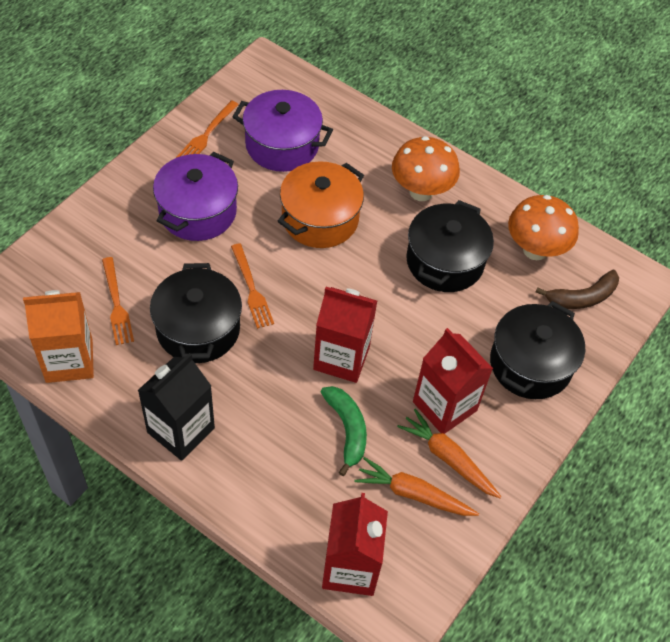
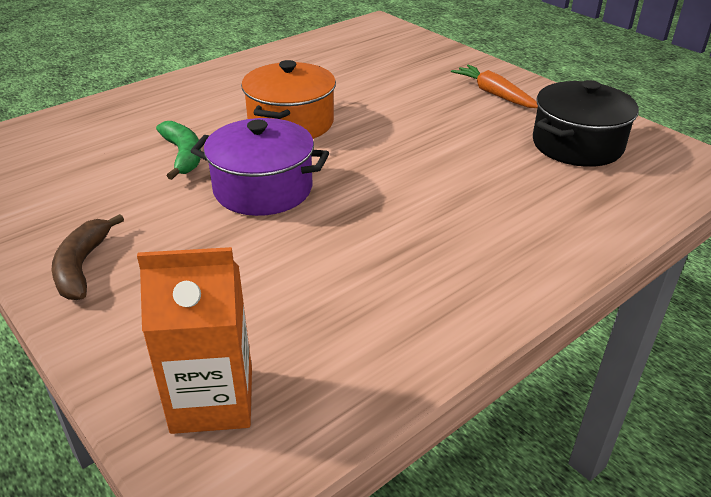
black carton: 1 -> 0
black pot: 3 -> 1
orange carrot: 2 -> 1
orange fork: 3 -> 0
orange mushroom: 2 -> 0
purple pot: 2 -> 1
red carton: 3 -> 0

